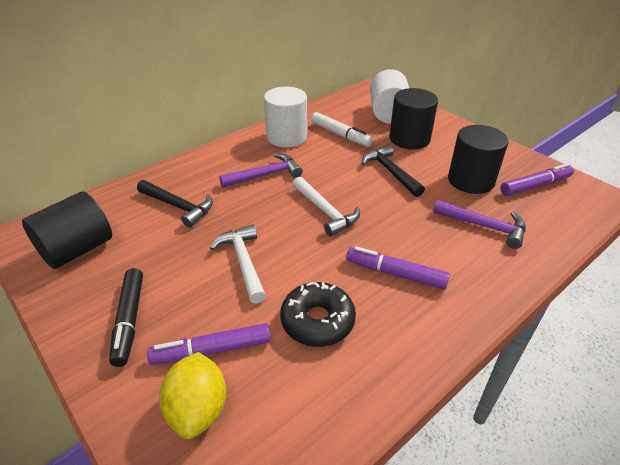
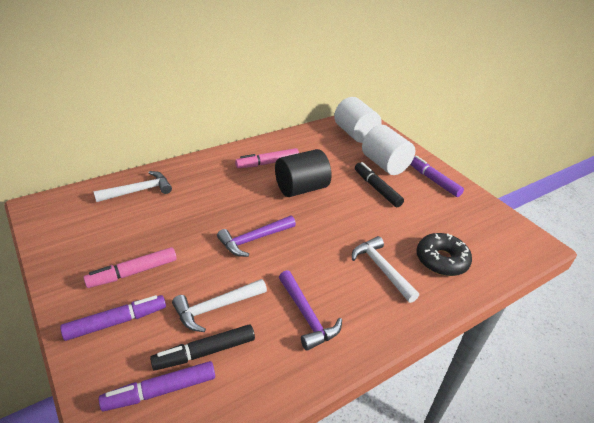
black cylinder: 3 -> 1
black hammer: 2 -> 0
black marker: 1 -> 2
pink marker: 0 -> 2
white hammer: 2 -> 3
white marker: 1 -> 0
yellow lemon: 1 -> 0

